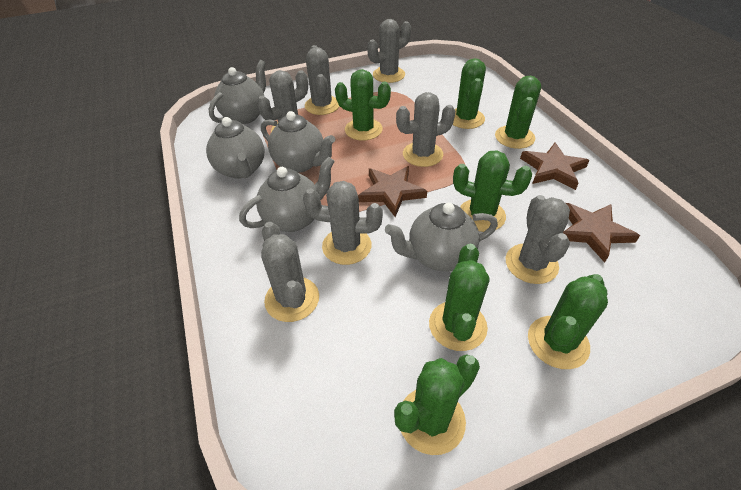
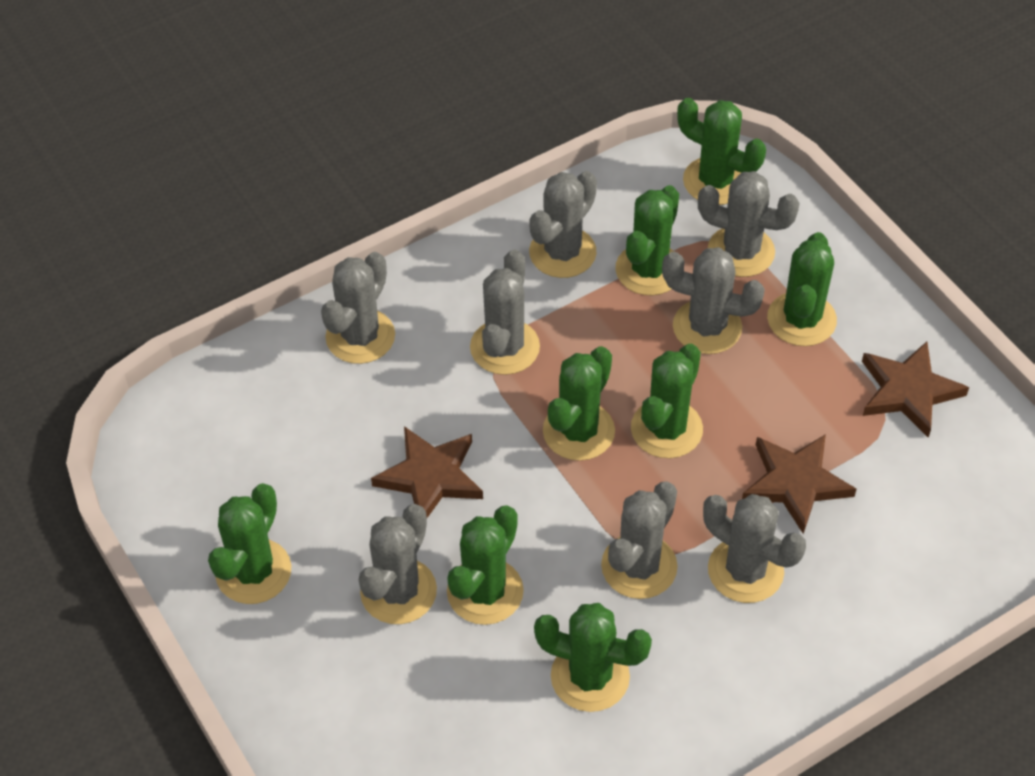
green cactus: 7 -> 8
grey cactus: 7 -> 8
grey teapot: 5 -> 0

